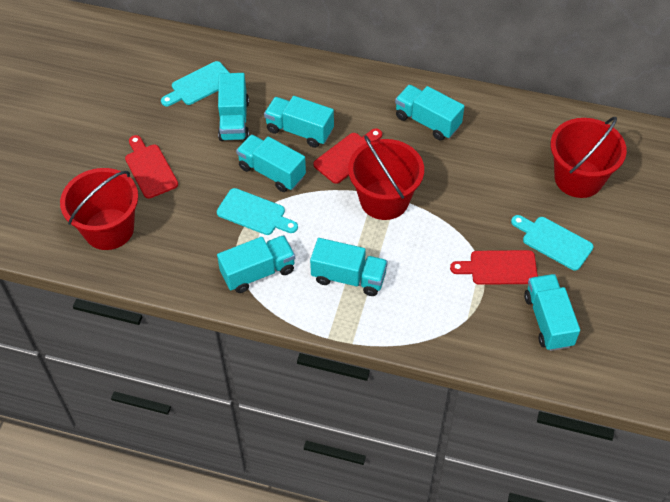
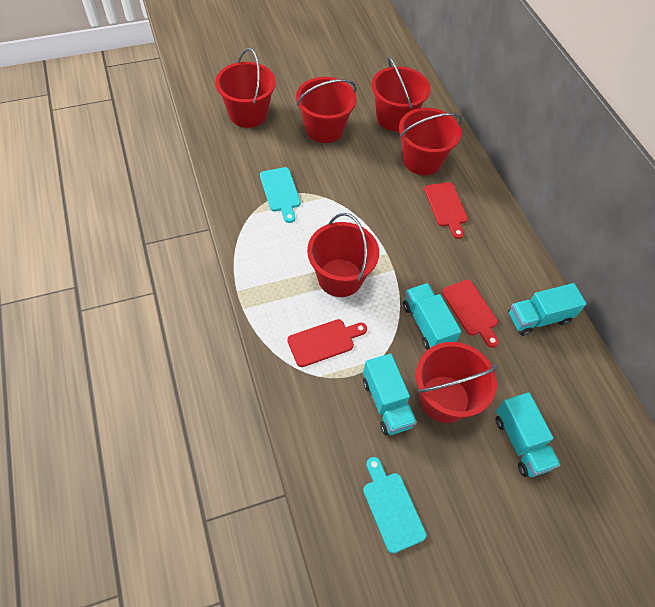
red bucket: 3 -> 6
turquoise cutting board: 3 -> 2
turquoise truck: 7 -> 4

